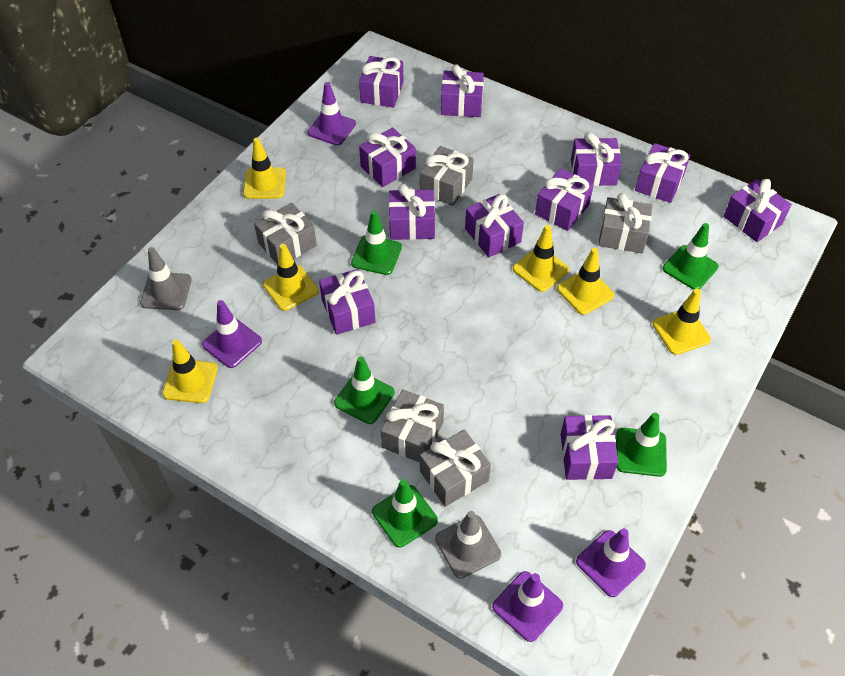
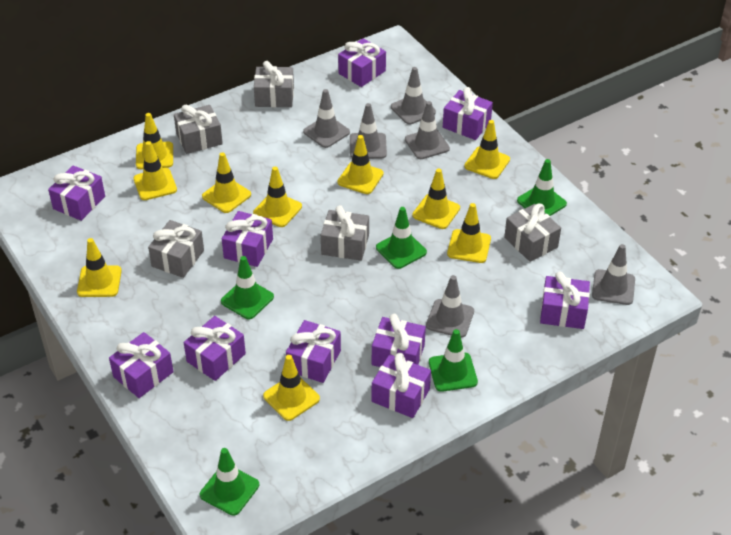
grey traffic cone: 2 -> 6
purple gift: 11 -> 10
purple traffic cone: 4 -> 0
yellow traffic cone: 6 -> 10

